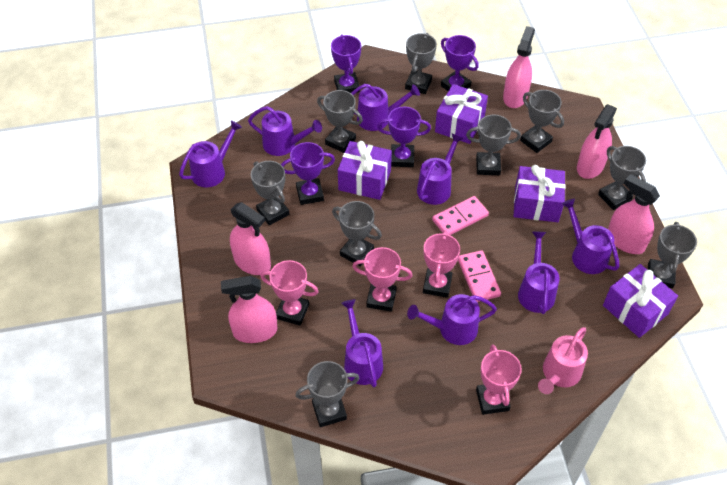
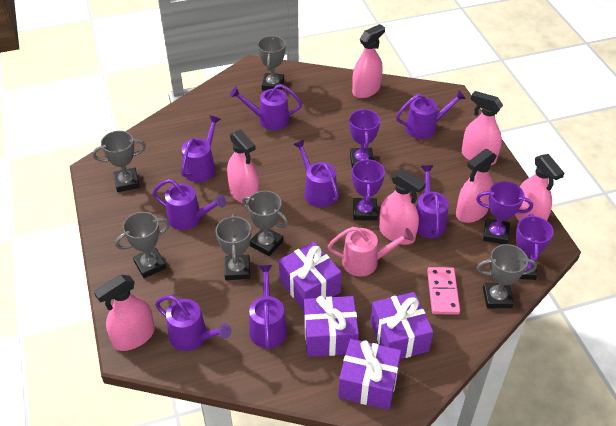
grey trophy: 9 -> 6
pink domino: 2 -> 1
pink spray bottle: 5 -> 7
pink trophy: 4 -> 0

